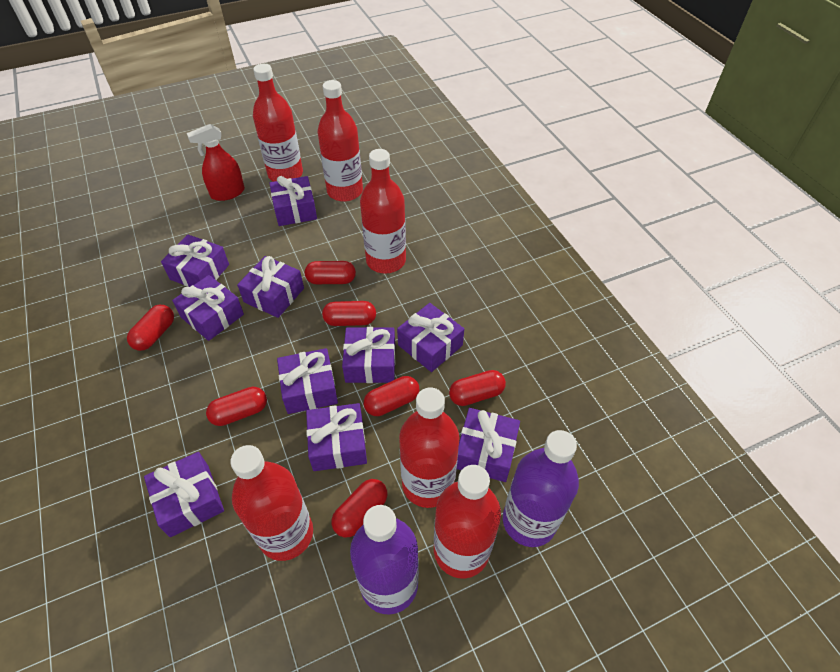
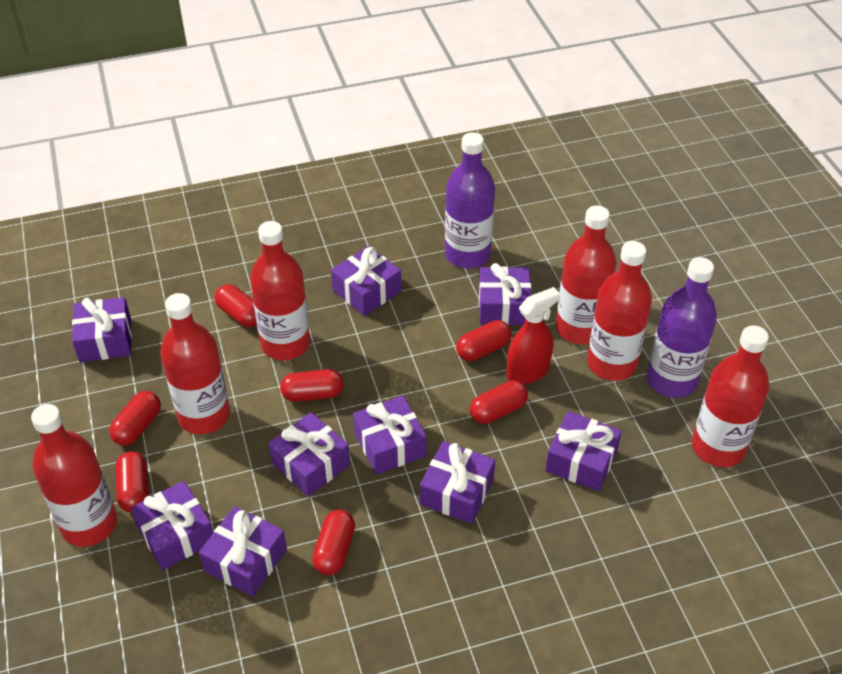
purple gift: 10 -> 9

